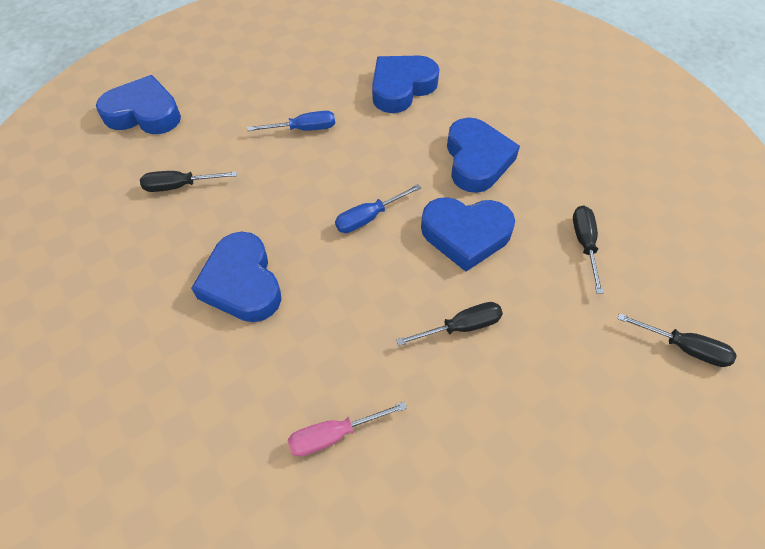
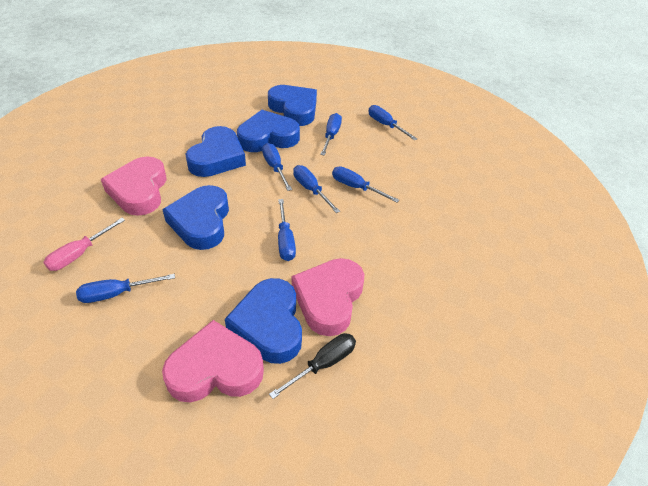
black screwdriver: 4 -> 1
blue screwdriver: 2 -> 7
pink heart: 0 -> 3

